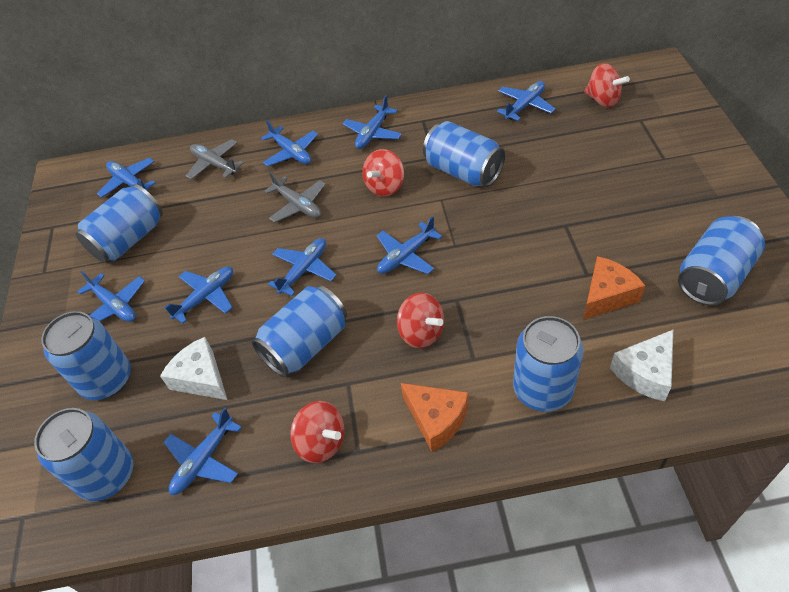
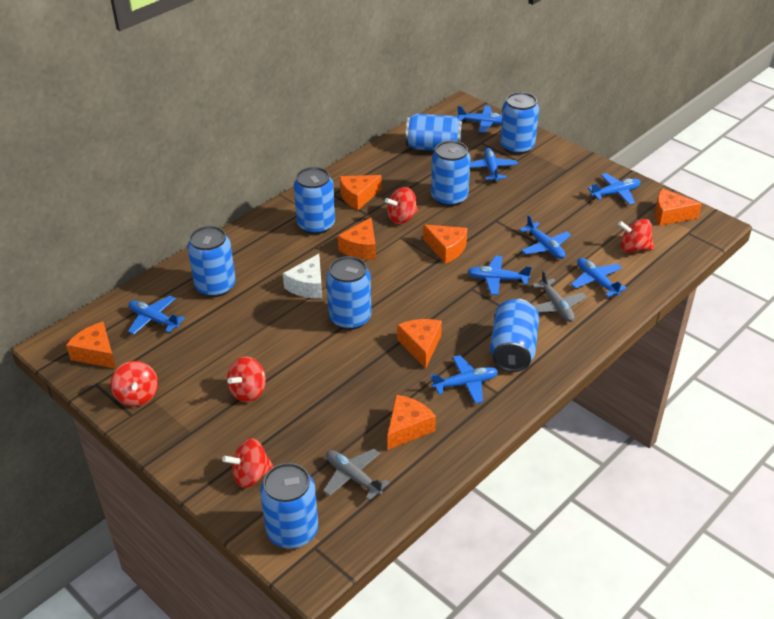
blue can: 7 -> 8
blue plane: 9 -> 8
orange cheese: 2 -> 7
red spinning top: 4 -> 5
white cheese: 2 -> 1

